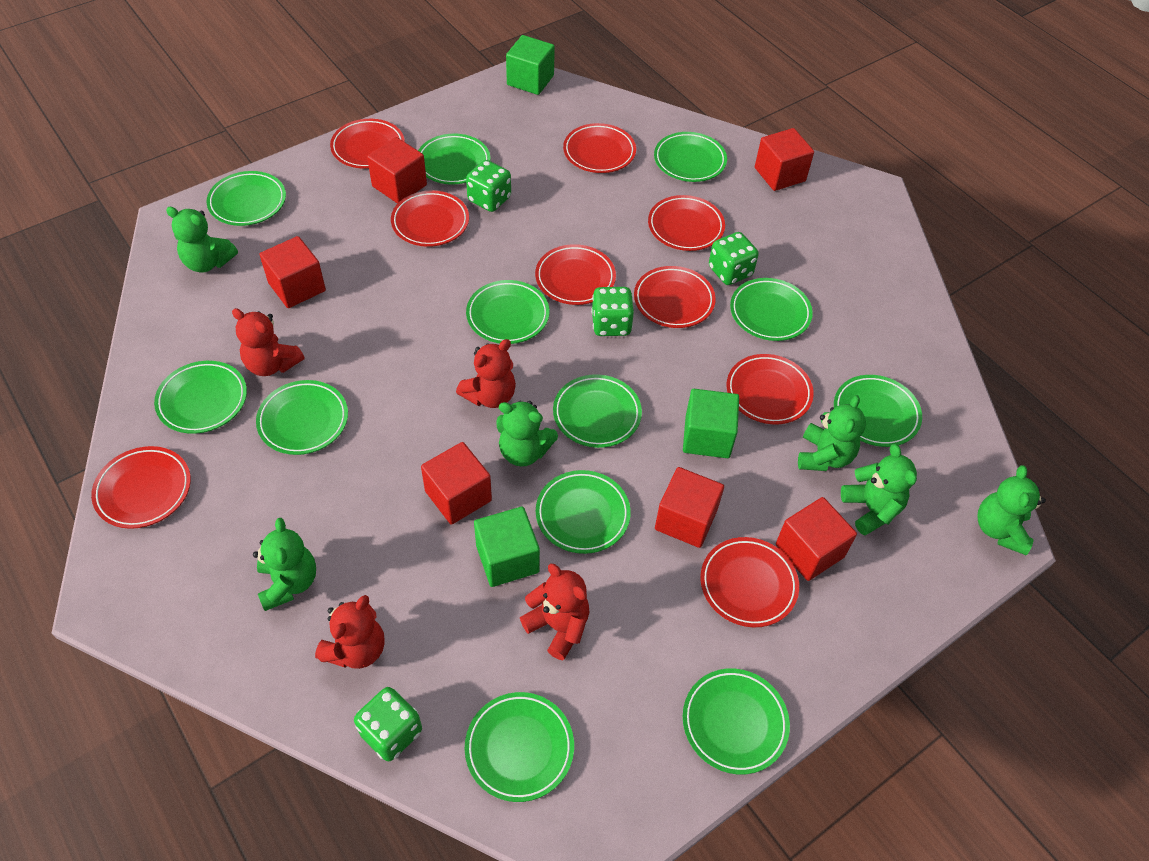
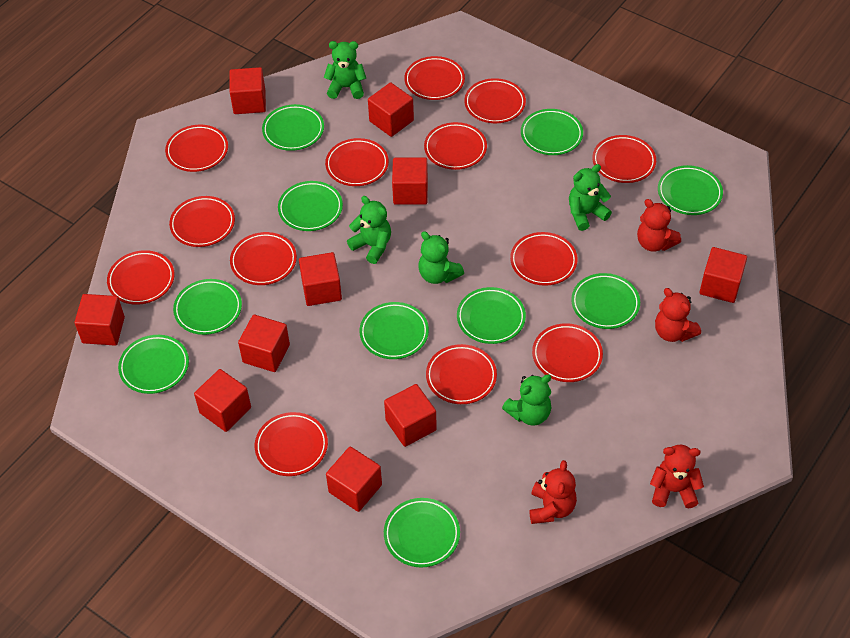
green cube: 3 -> 0
green dice: 4 -> 0
green plate: 12 -> 10
green teddy bear: 6 -> 5
red cube: 6 -> 10
red plate: 9 -> 13

